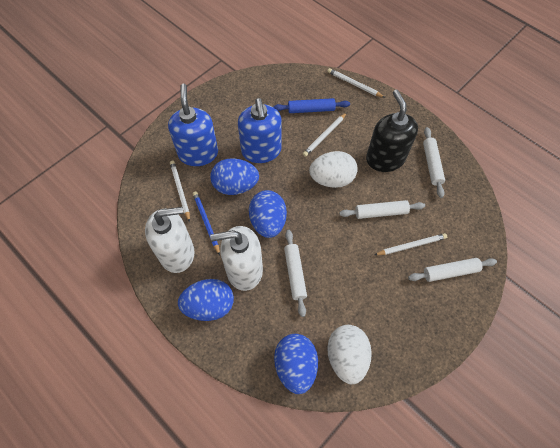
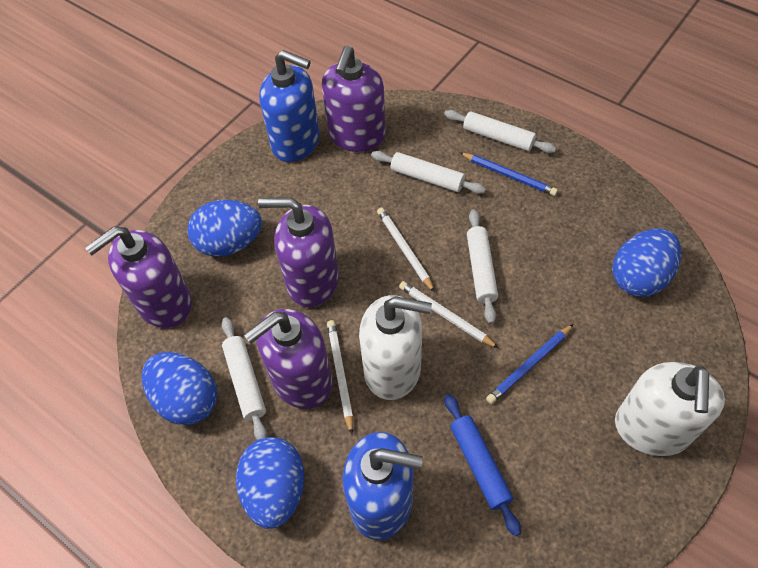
black soap dispenser: 1 -> 0
blue pencil: 1 -> 2
purple soap dispenser: 0 -> 4
white egg: 2 -> 0
white pencil: 4 -> 3

